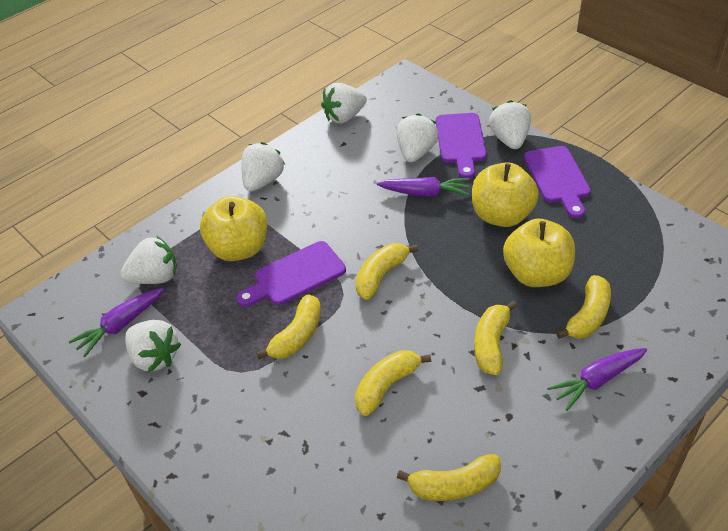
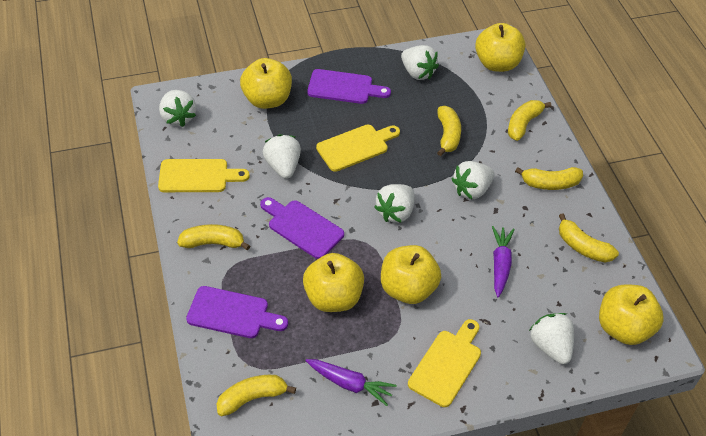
purple carrot: 3 -> 2
yellow apple: 3 -> 5
yellow cutting board: 0 -> 3

